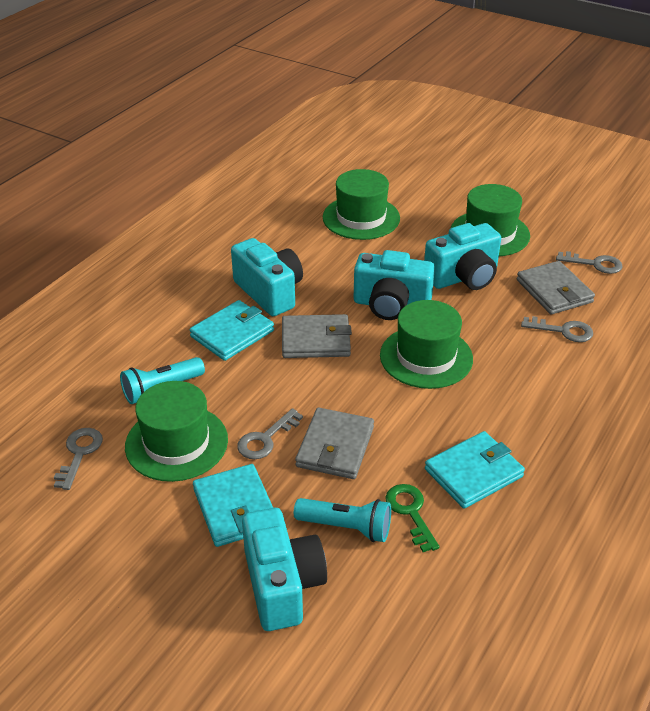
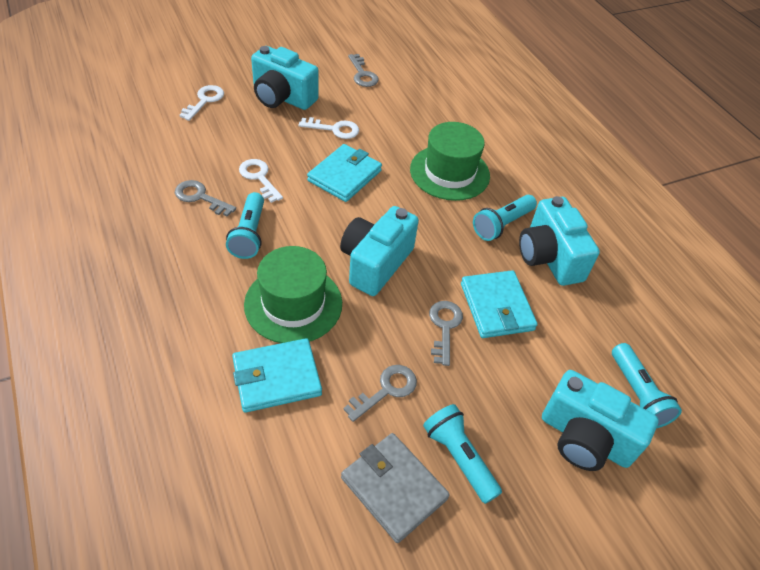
green hat: 4 -> 2
green key: 1 -> 0
grey wallet: 3 -> 1
turquoise flashlight: 2 -> 4
white key: 0 -> 3

